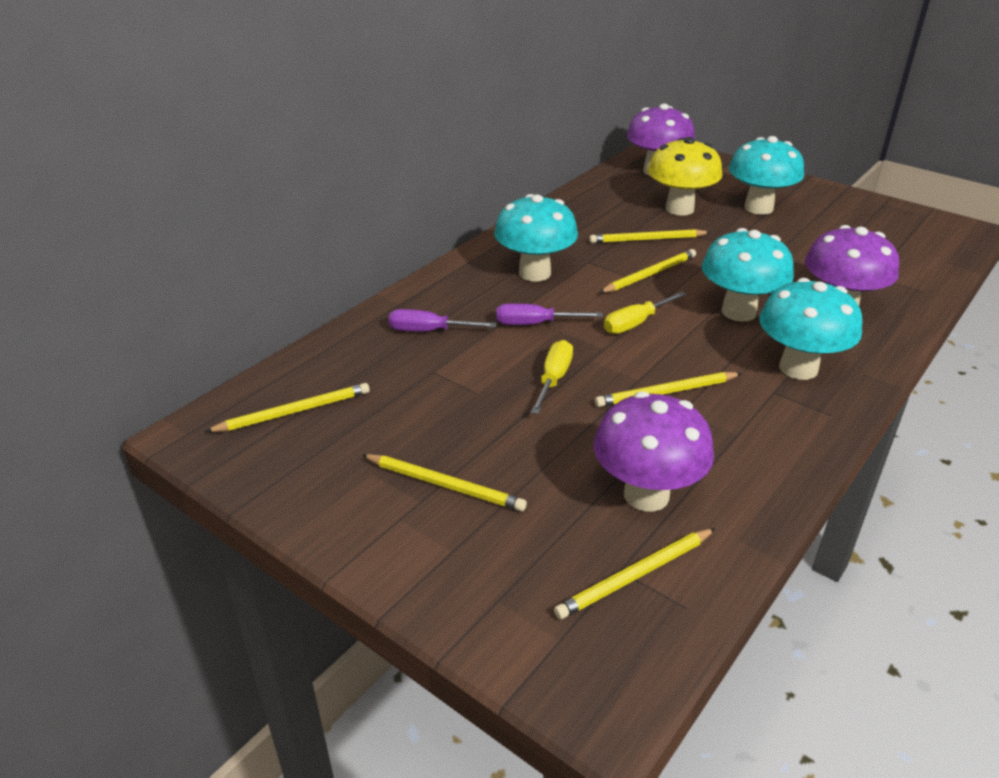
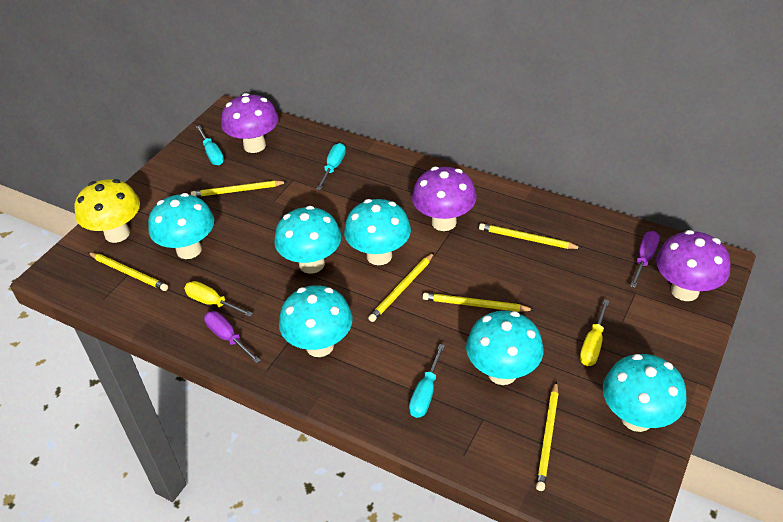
turquoise mushroom: 4 -> 6
turquoise screwdriver: 0 -> 3

